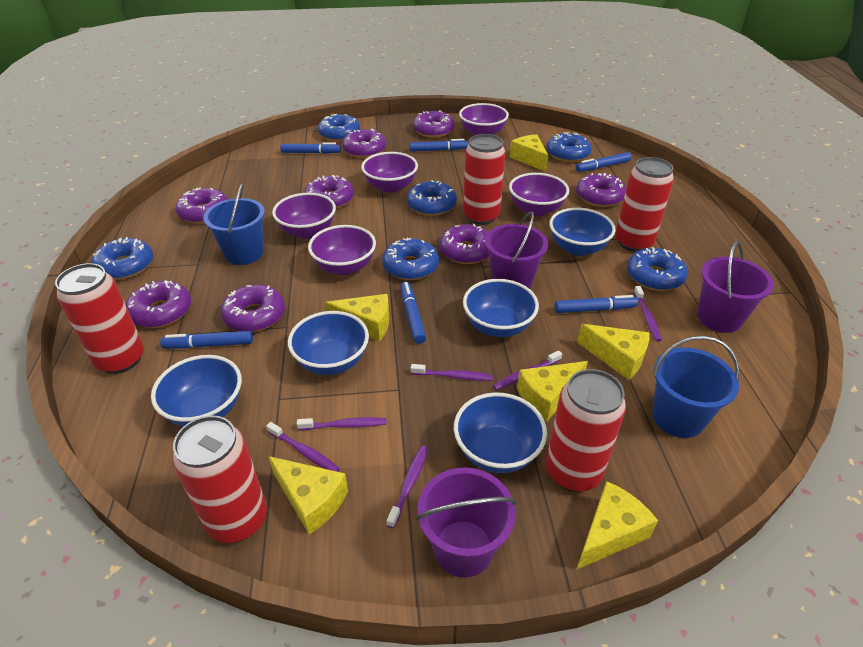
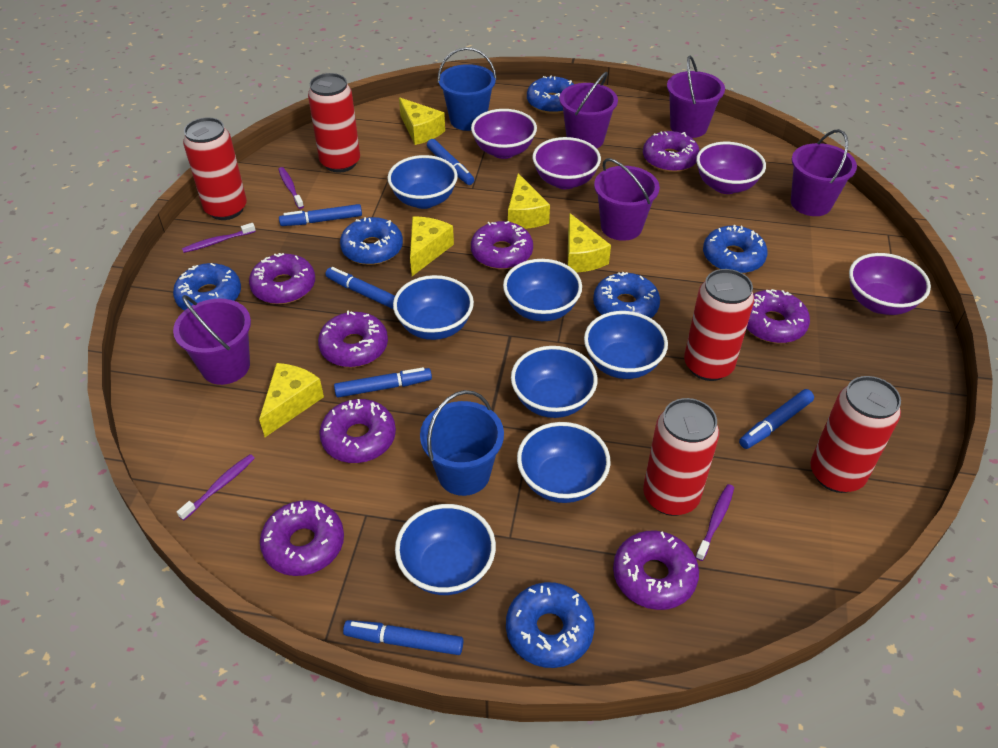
blue bowl: 5 -> 7
purple bowl: 5 -> 4
purple bucket: 3 -> 5
purple toothbrush: 6 -> 4
yellow cheese: 6 -> 5

